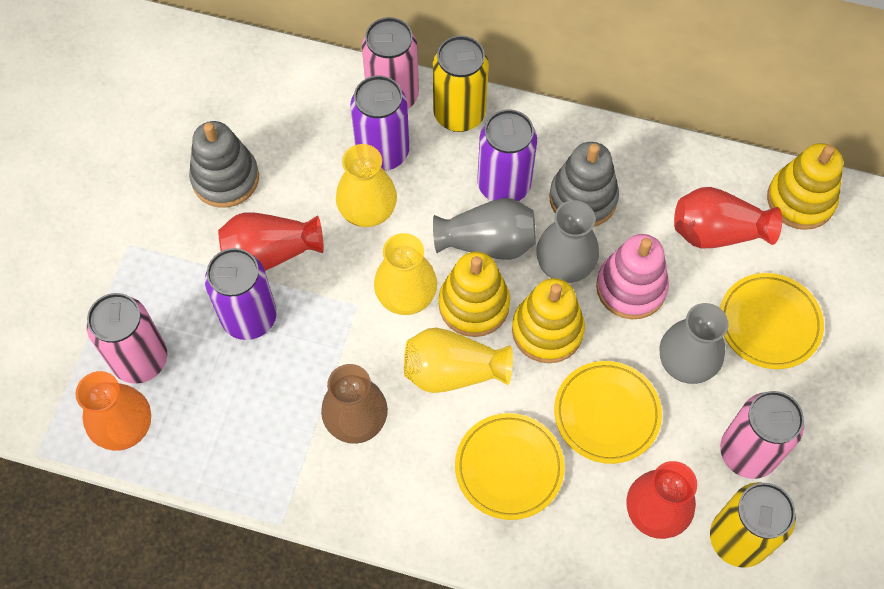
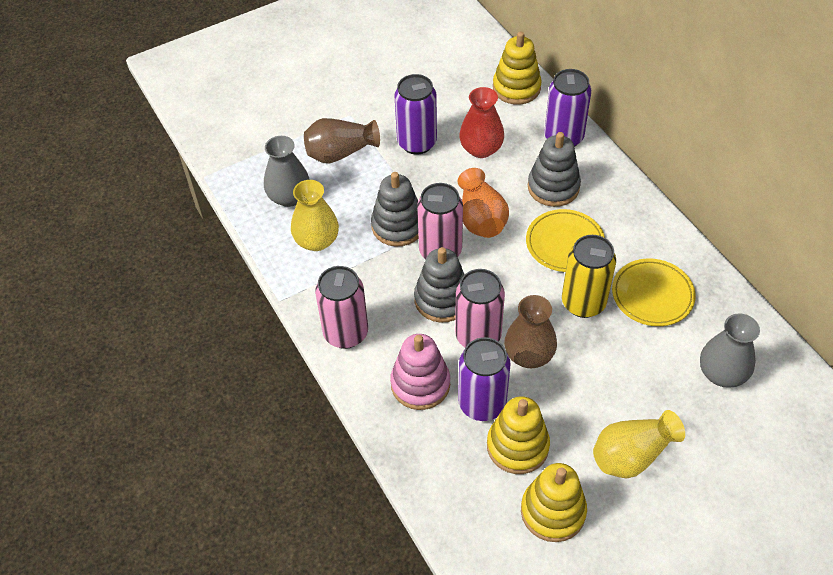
brown vase: 1 -> 2
grey stacking toy: 2 -> 3
grey vase: 3 -> 2
red vase: 3 -> 1
yellow can: 2 -> 1
yellow plate: 3 -> 2
yellow vase: 3 -> 2

